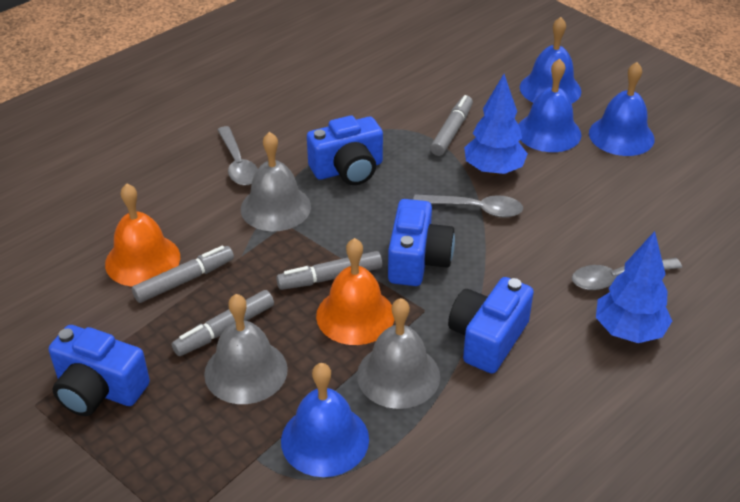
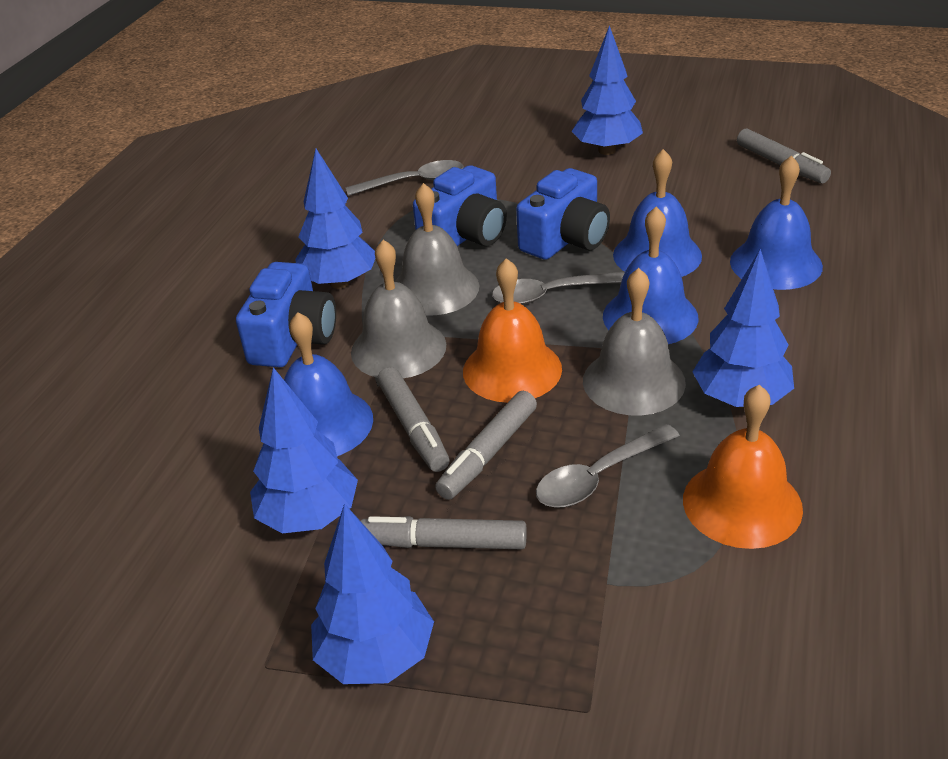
blue camera: 4 -> 3
blue tree: 2 -> 5

